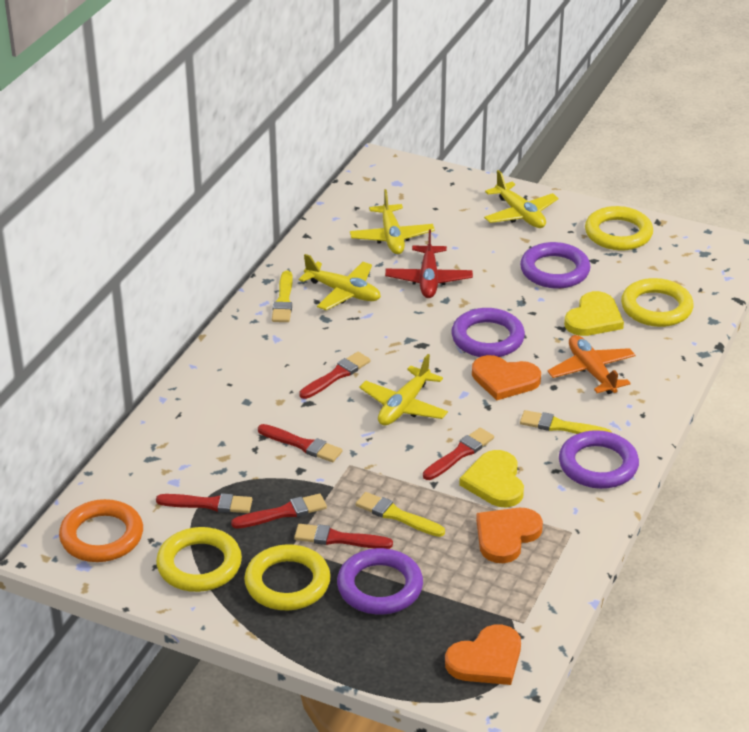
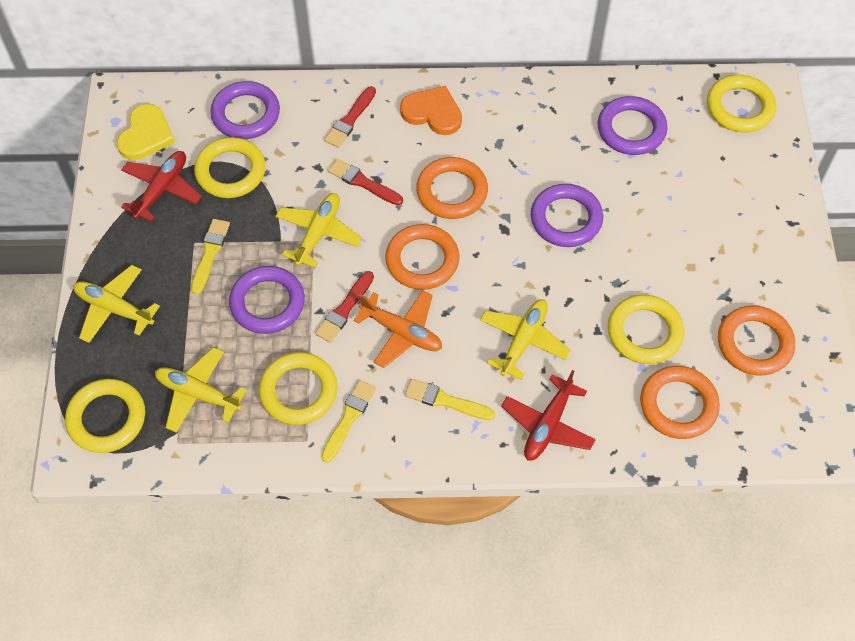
orange heart: 3 -> 1
orange ring: 1 -> 4
red brush: 6 -> 3
red plane: 1 -> 2
yellow heart: 2 -> 1
yellow ring: 4 -> 5

